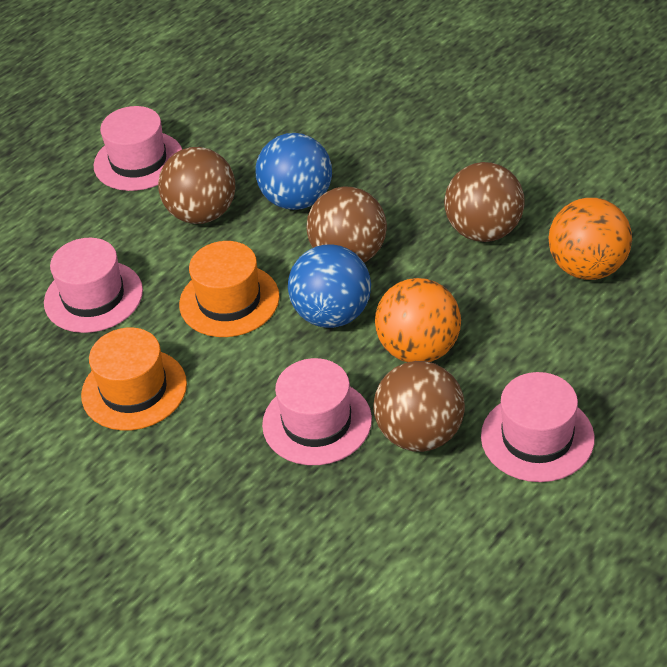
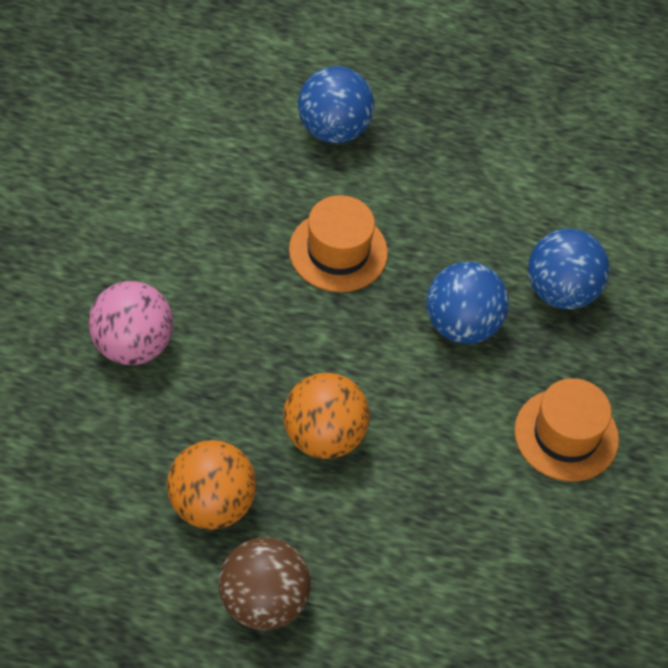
blue ball: 2 -> 3
brown ball: 4 -> 1
pink ball: 0 -> 1
pink hat: 4 -> 0

